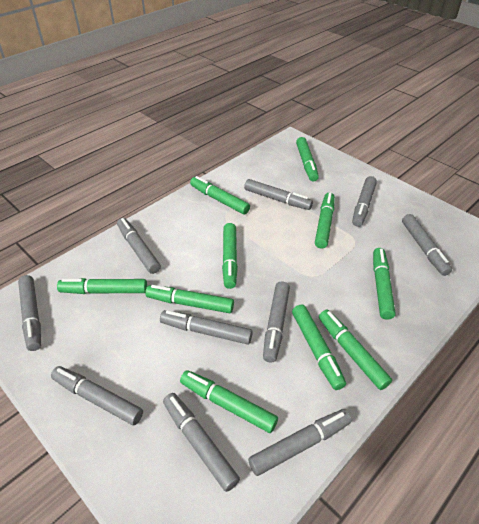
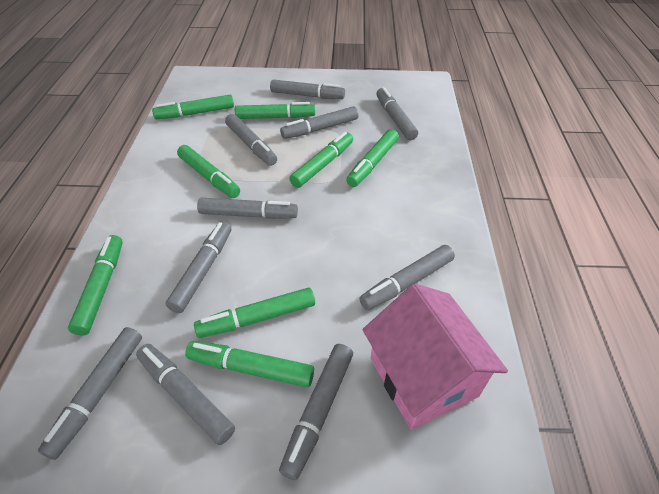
green marker: 10 -> 8
pink house: 0 -> 1

